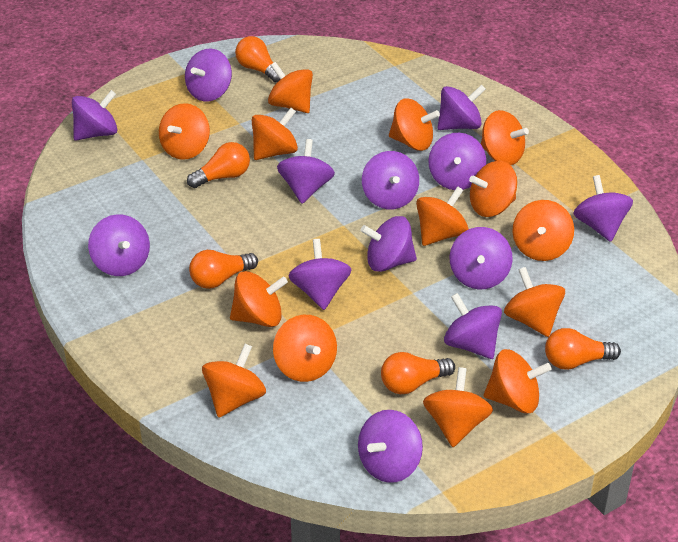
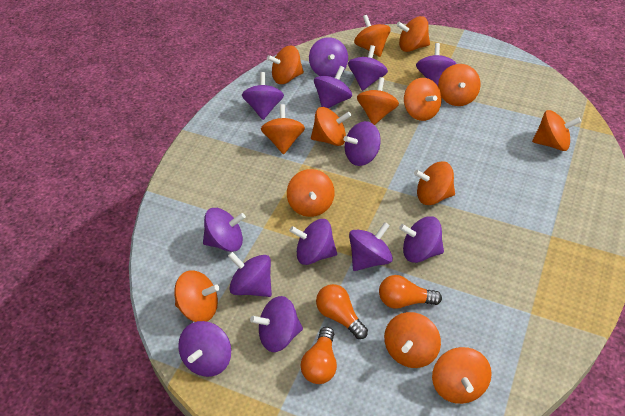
orange light bulb: 5 -> 3

